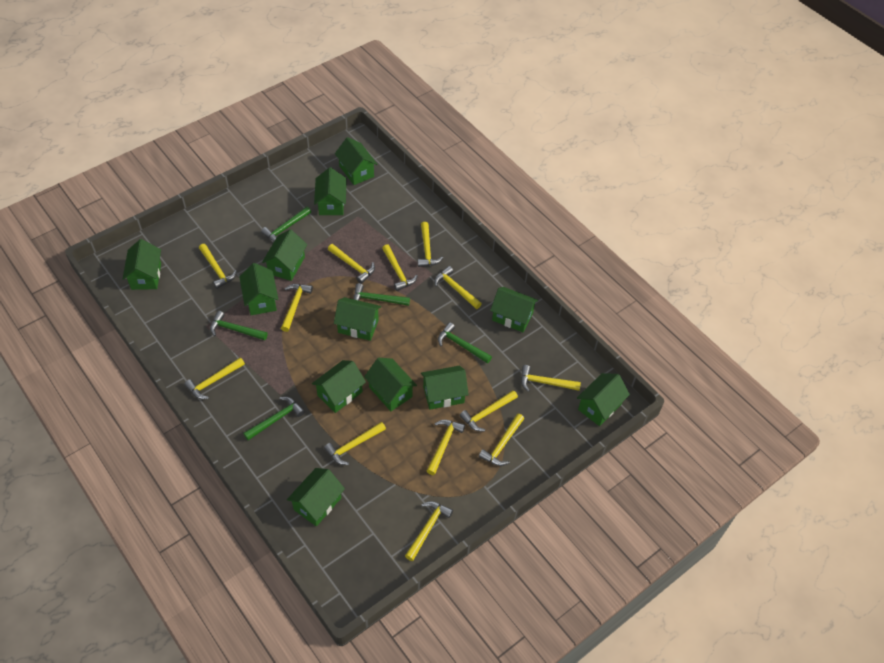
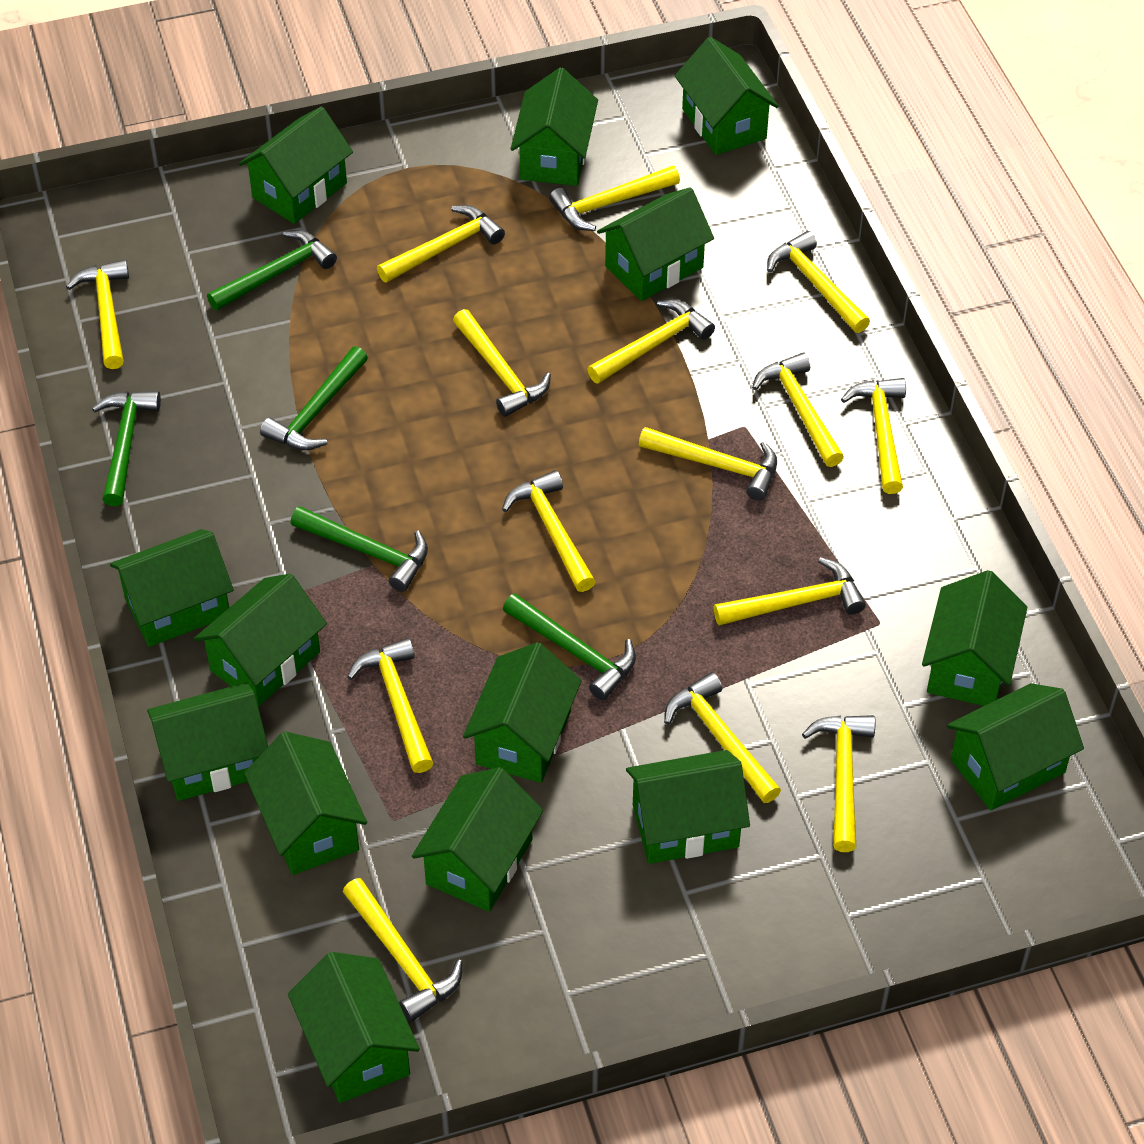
green house: 12 -> 14
yellow hammer: 13 -> 15

